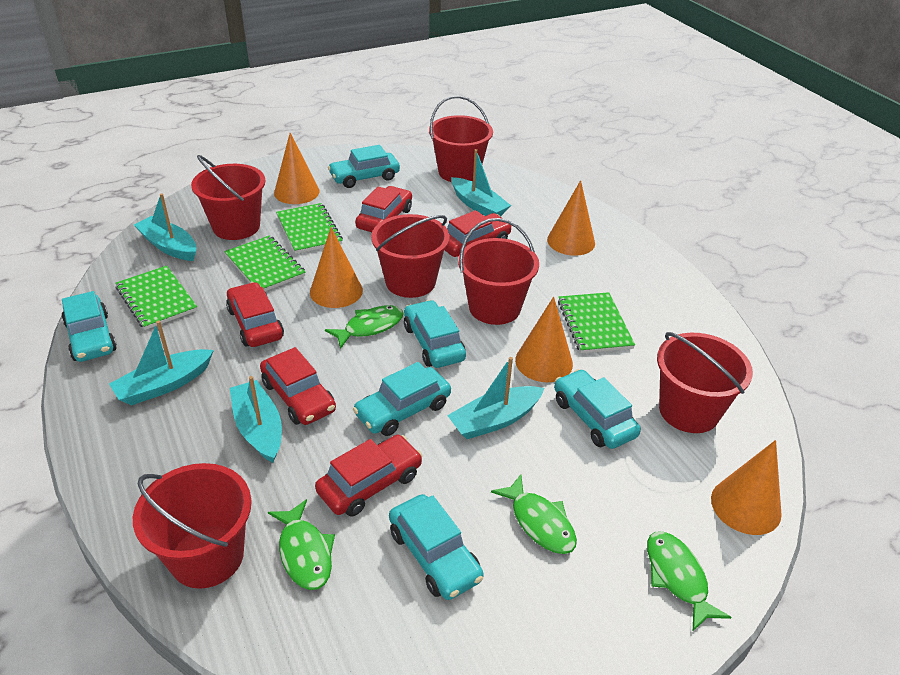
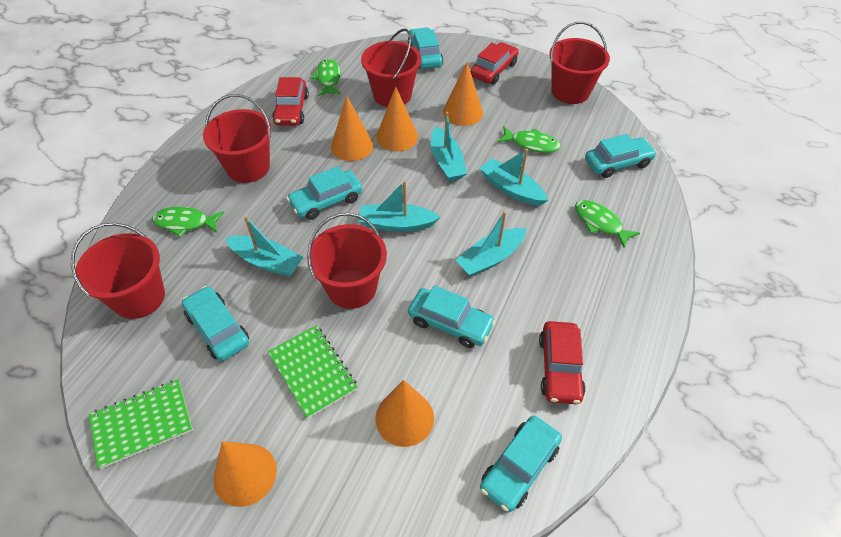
green notebook: 4 -> 2
red bucket: 6 -> 5
red car: 5 -> 3

